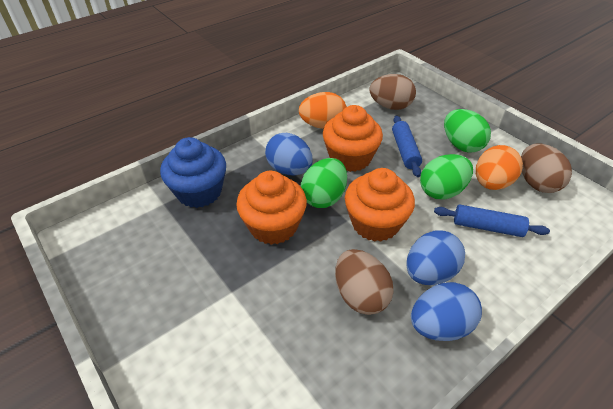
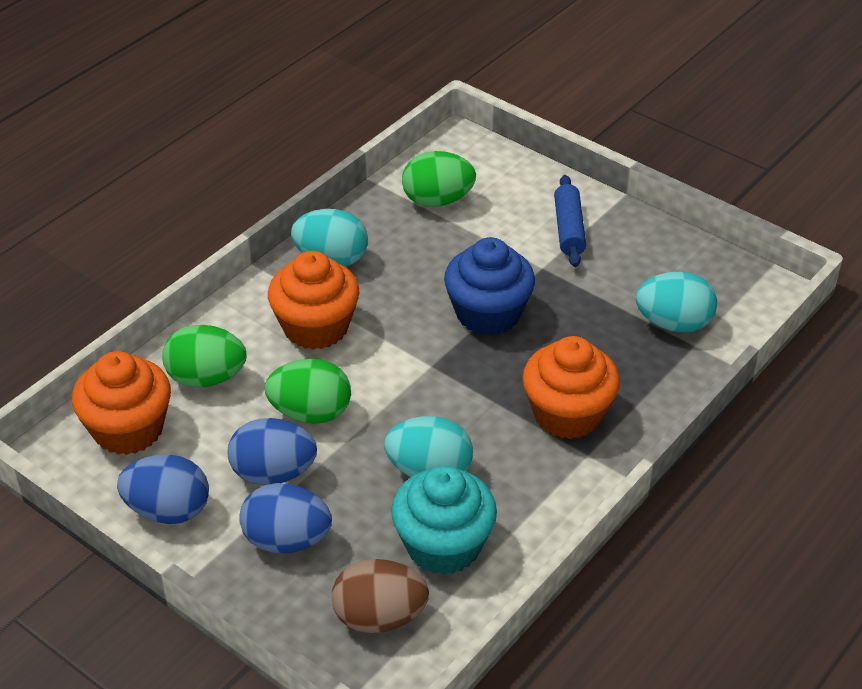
blue rolling pin: 2 -> 1
brown egg: 3 -> 1
orange egg: 2 -> 0
turquoise cupcake: 0 -> 1
turquoise egg: 0 -> 3

